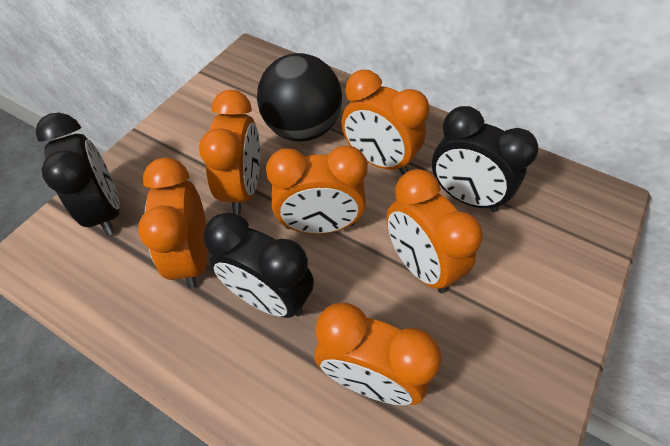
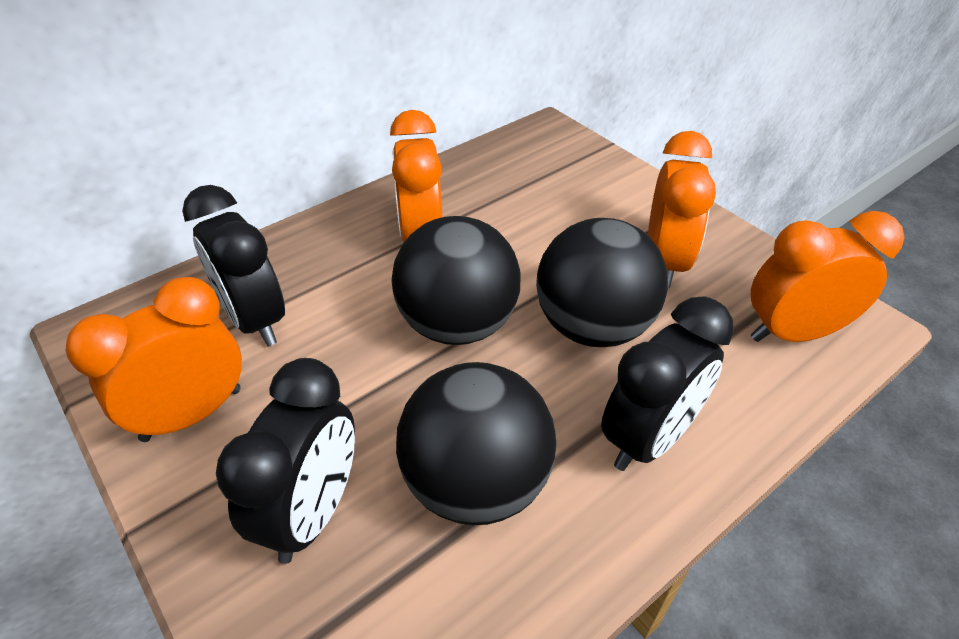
black ball: 1 -> 3
orange clock: 6 -> 4

